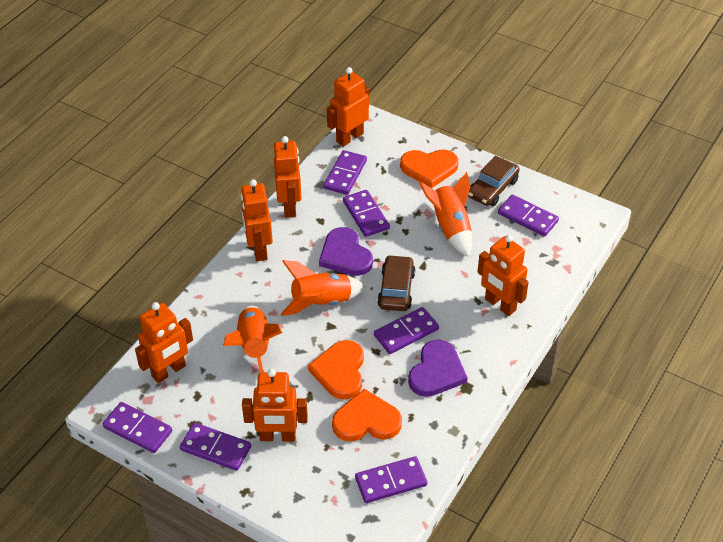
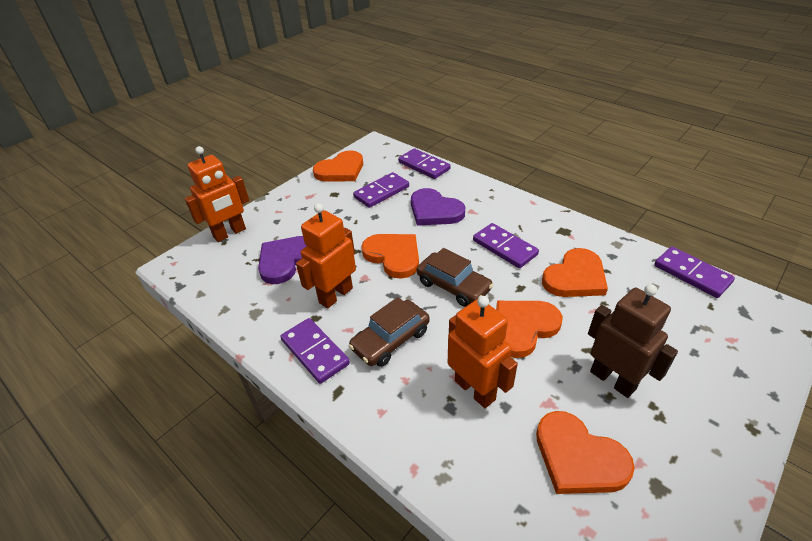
brown robot: 0 -> 1
orange heart: 3 -> 5
orange robot: 6 -> 3
orange rocket: 3 -> 0
purple domino: 7 -> 5

